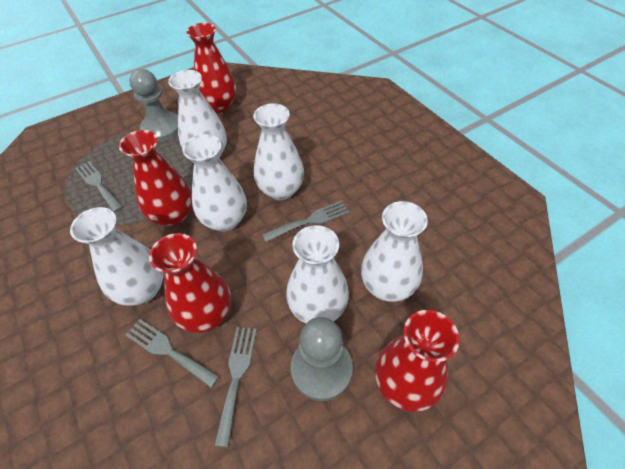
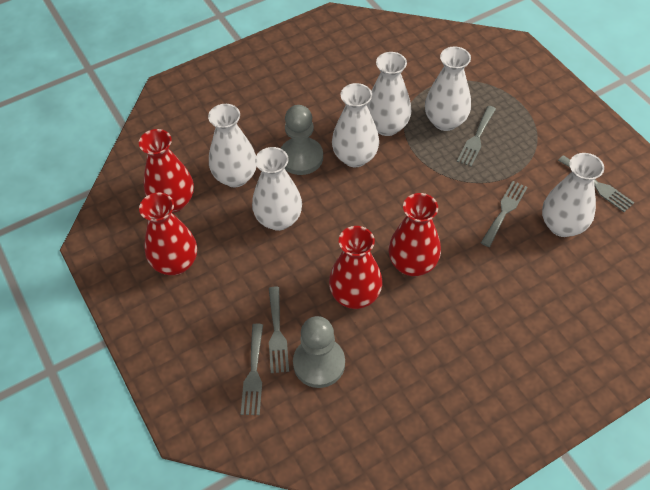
grey fork: 4 -> 5

